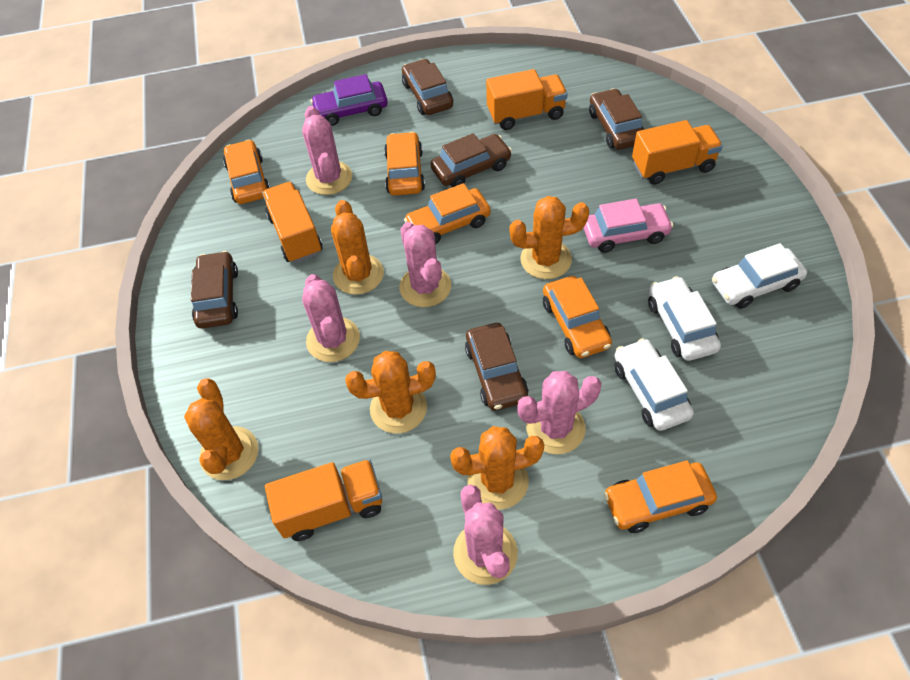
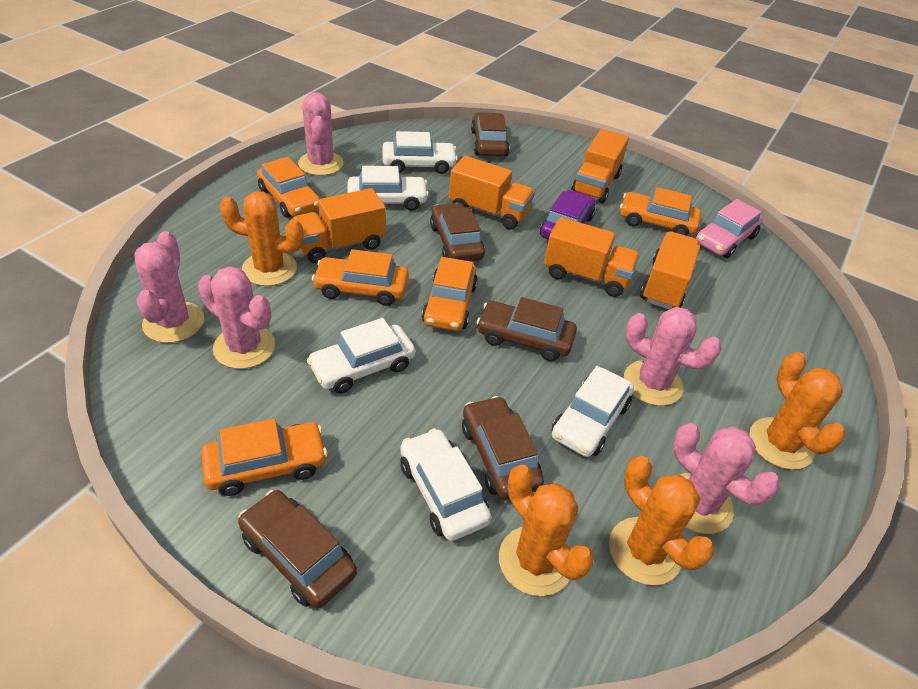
orange cactus: 5 -> 4
orange truck: 4 -> 5
white car: 3 -> 5

